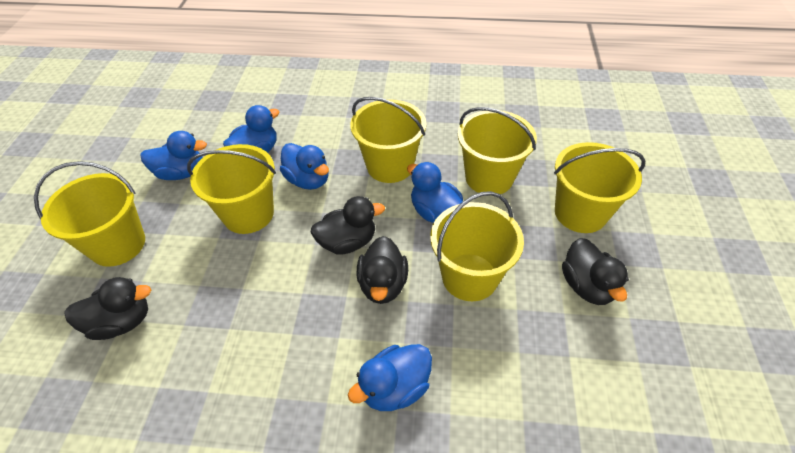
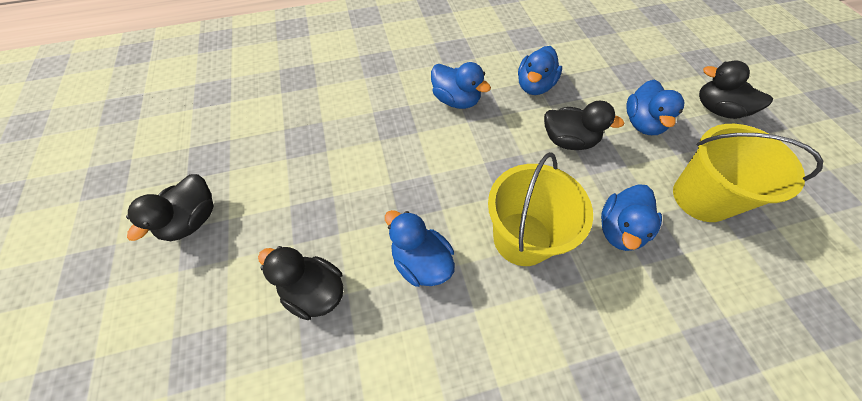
yellow bucket: 6 -> 2

